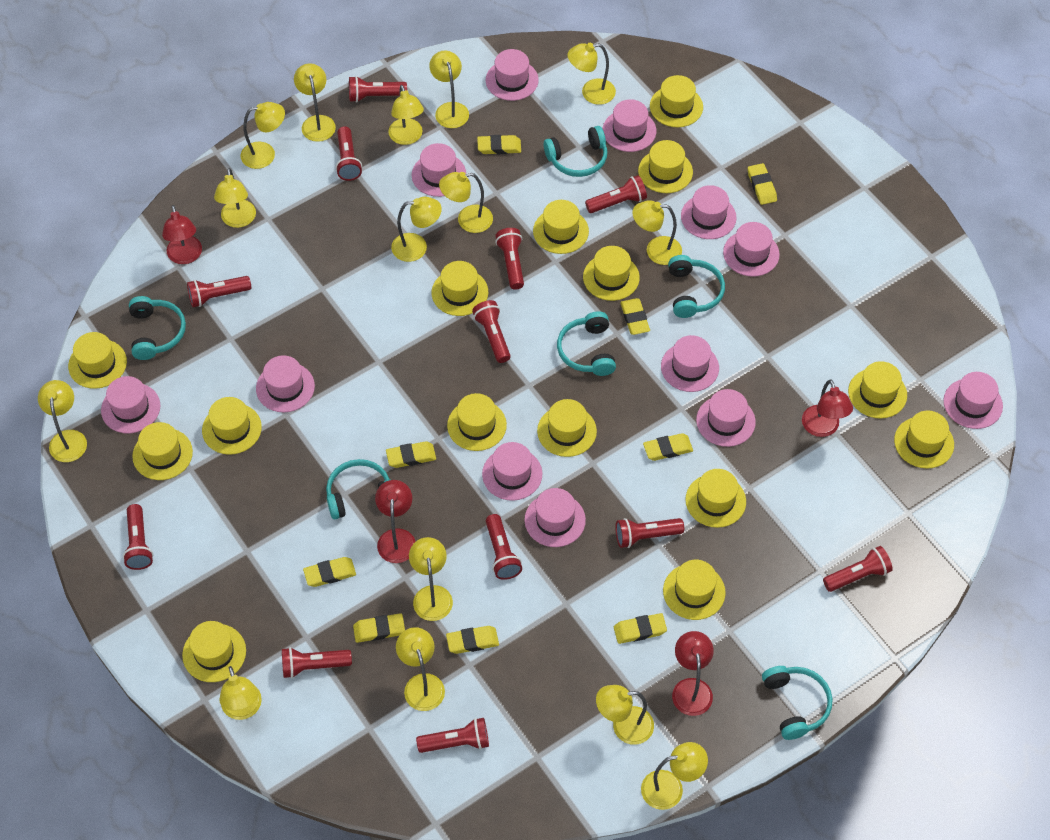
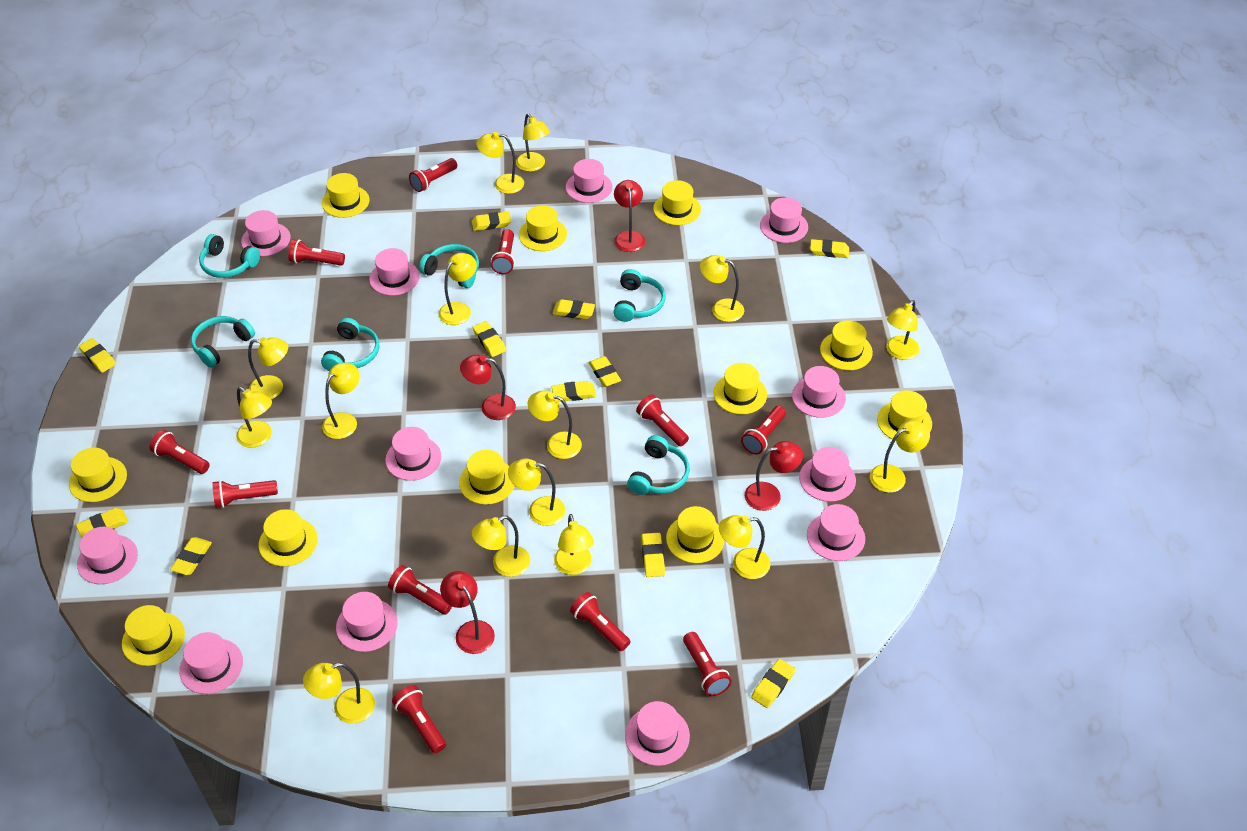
red flashlight: 12 -> 11
yellow eraser: 9 -> 11
yellow hat: 15 -> 11

